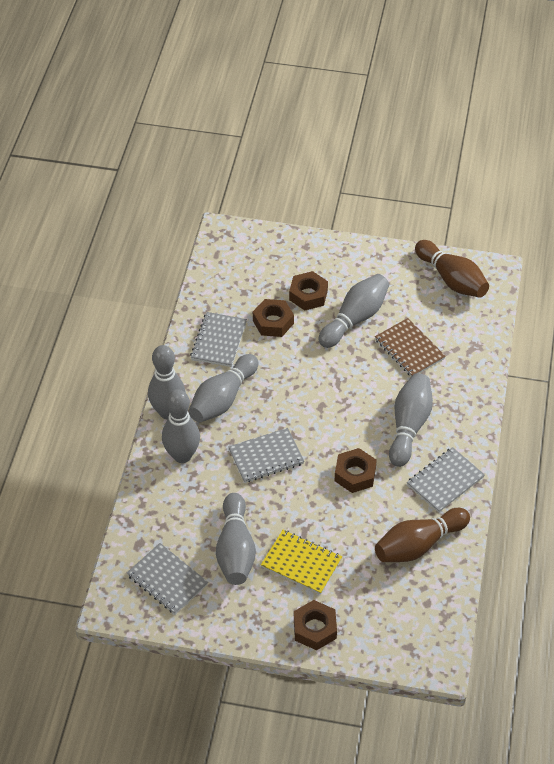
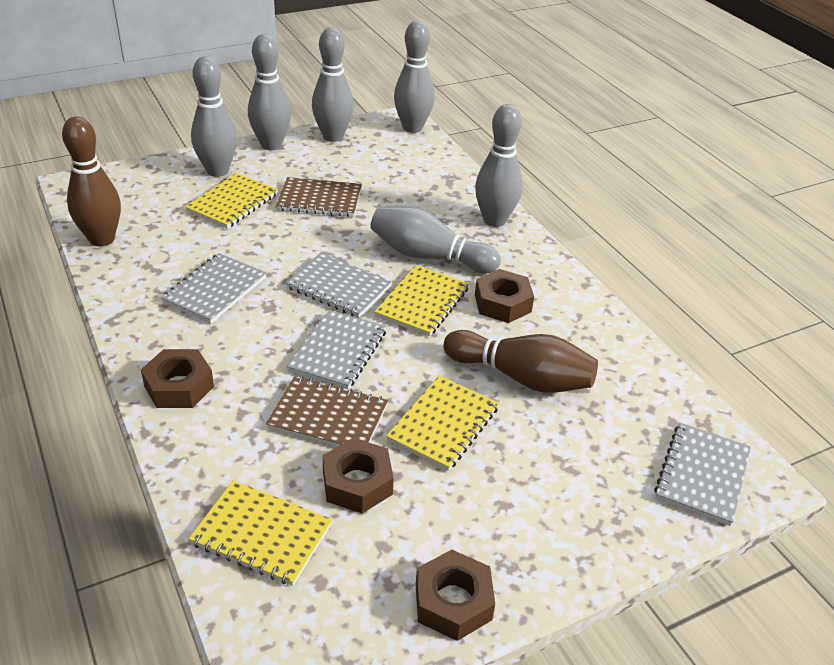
brown notebook: 1 -> 2
yellow notebook: 1 -> 4

